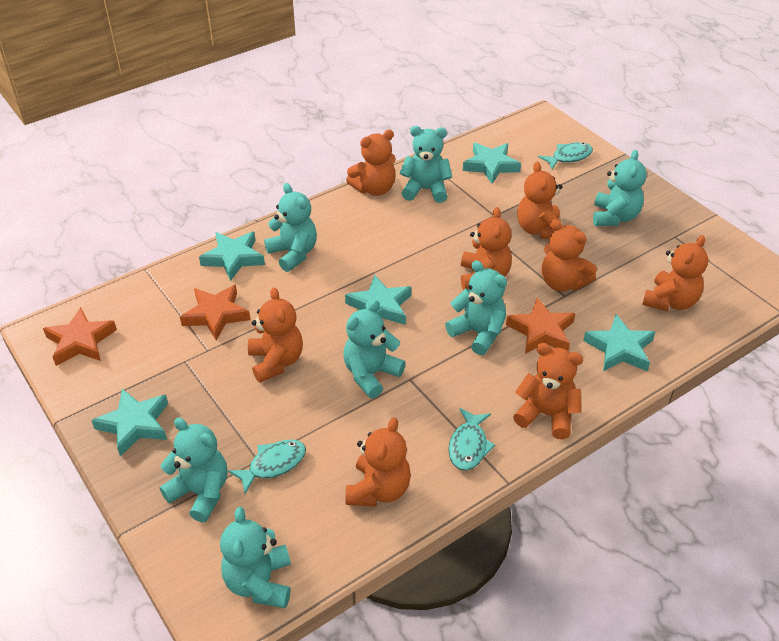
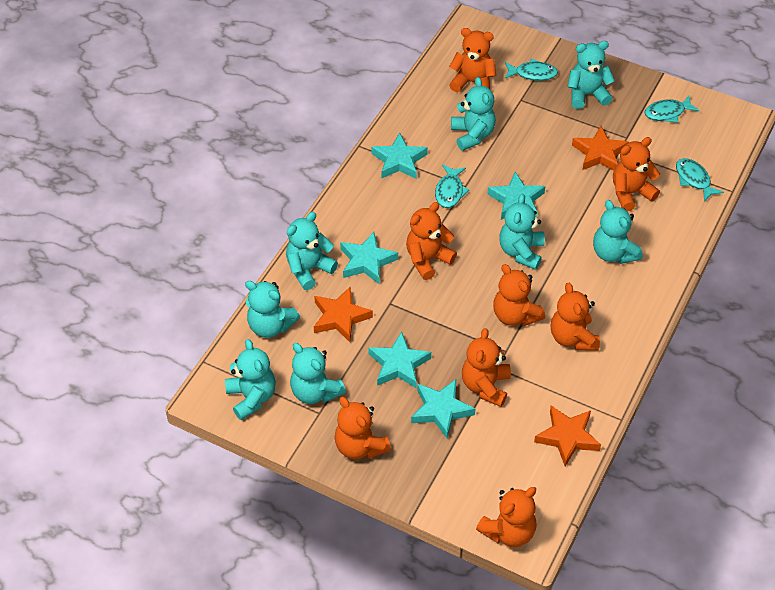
turquoise fish: 3 -> 4
turquoise teddy bear: 7 -> 8

